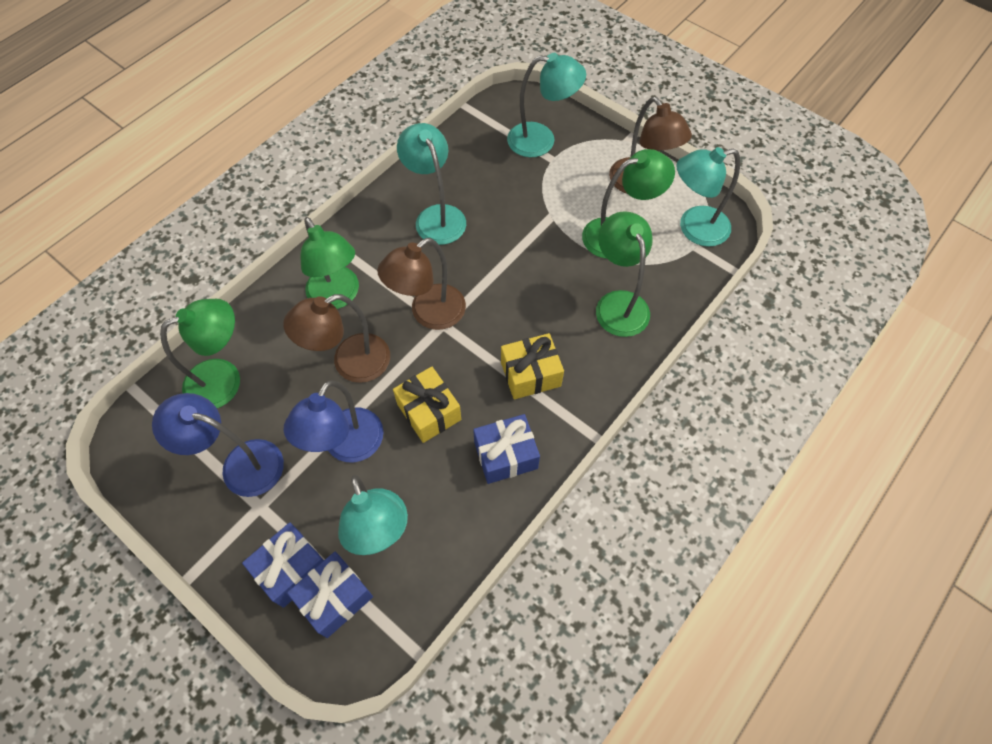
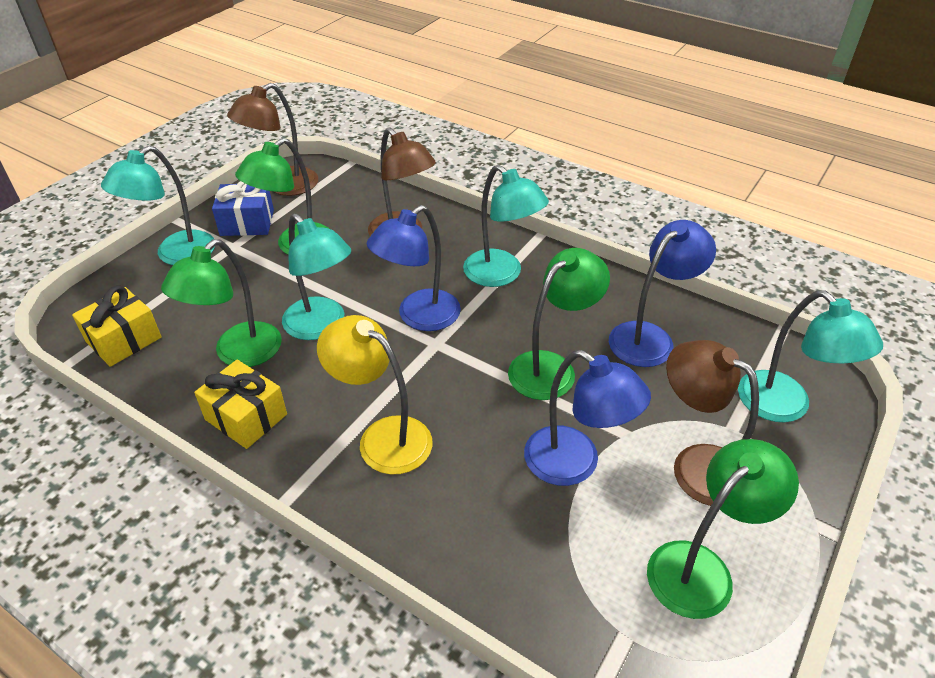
blue gift: 3 -> 1
blue lamp: 2 -> 3
yellow lamp: 0 -> 1

